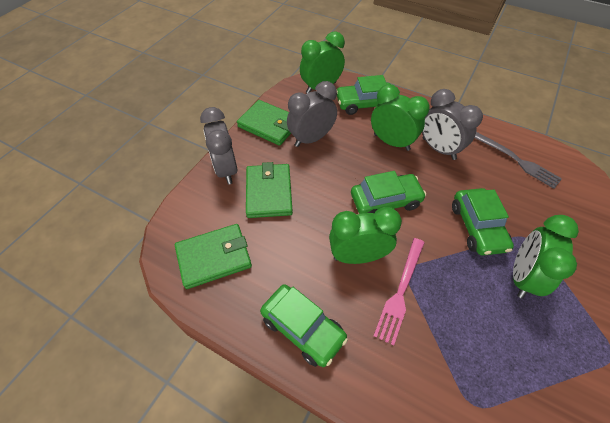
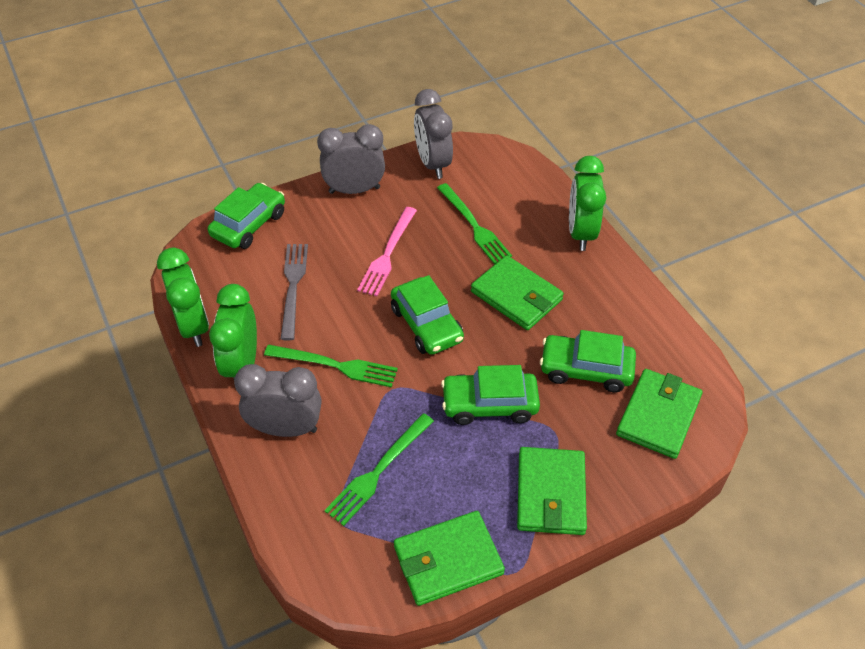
green clock: 4 -> 3
green fork: 0 -> 3
green wallet: 3 -> 4

